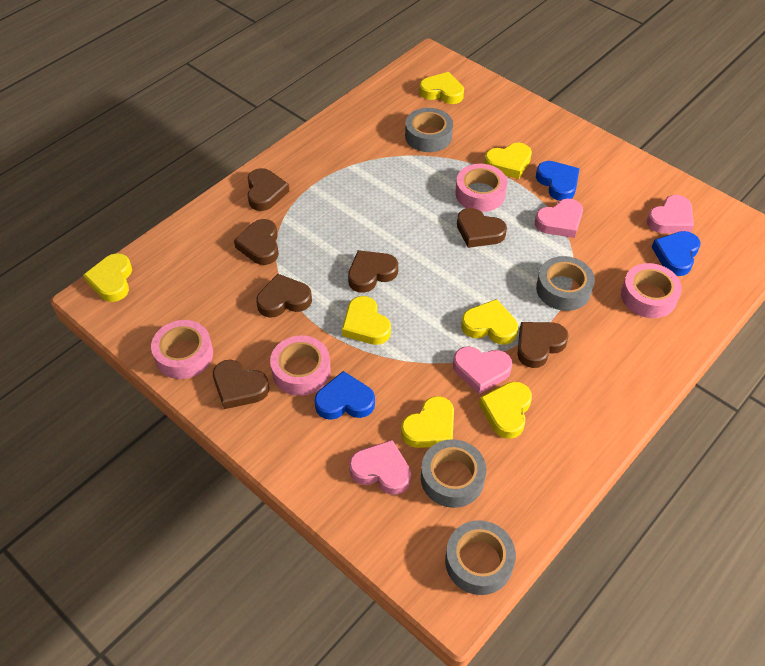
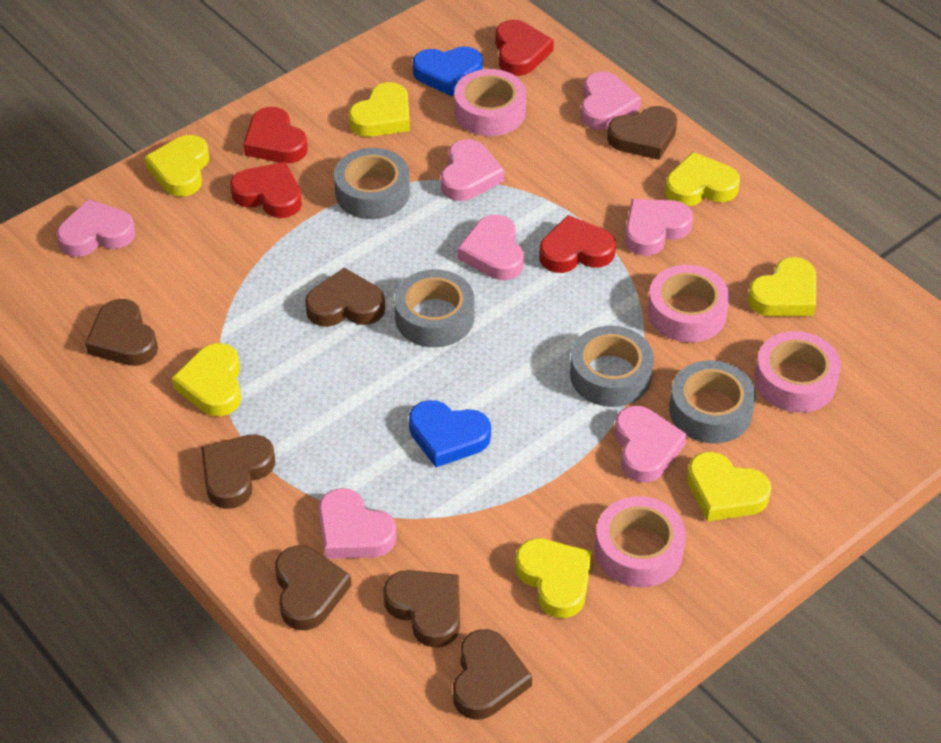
blue heart: 3 -> 2
pink heart: 4 -> 7
red heart: 0 -> 4

